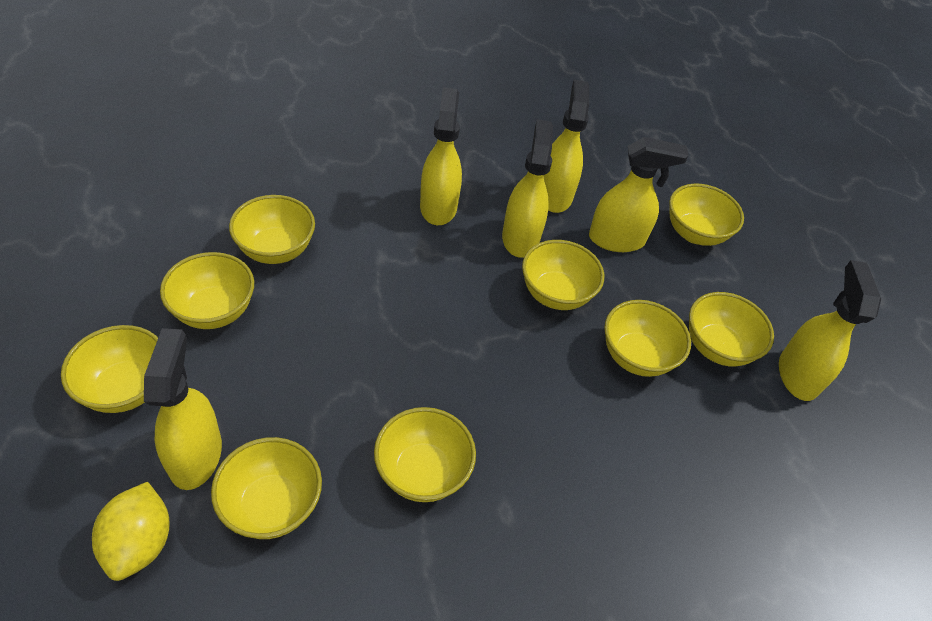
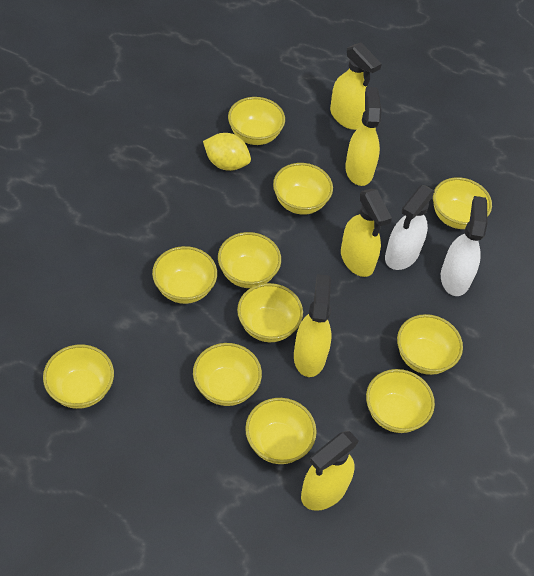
white spray bottle: 0 -> 2
yellow bowl: 9 -> 11
yellow spray bottle: 6 -> 5

